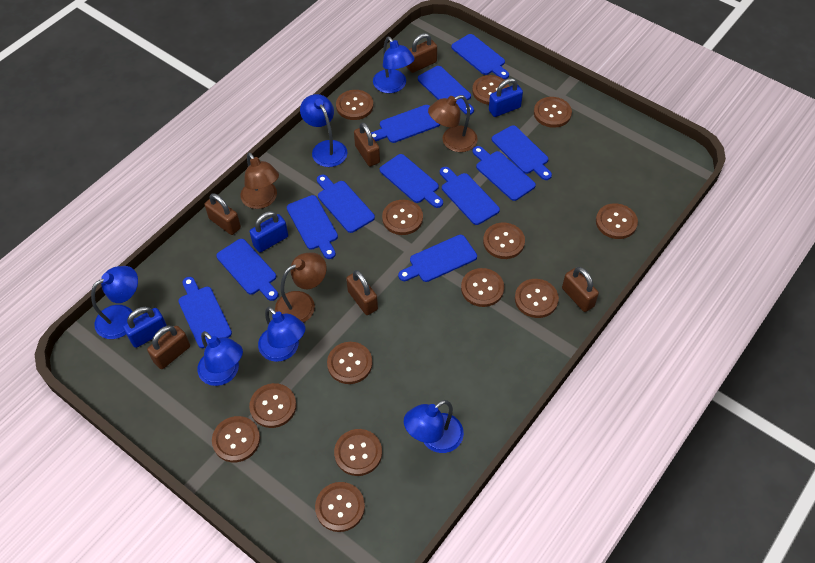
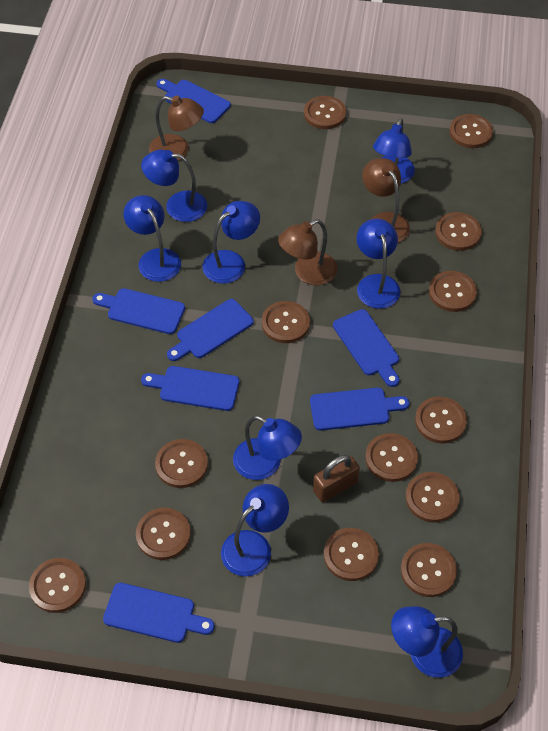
blue cutting board: 12 -> 7
blue lamp: 6 -> 8
blue padlock: 3 -> 0
brown padlock: 6 -> 1

